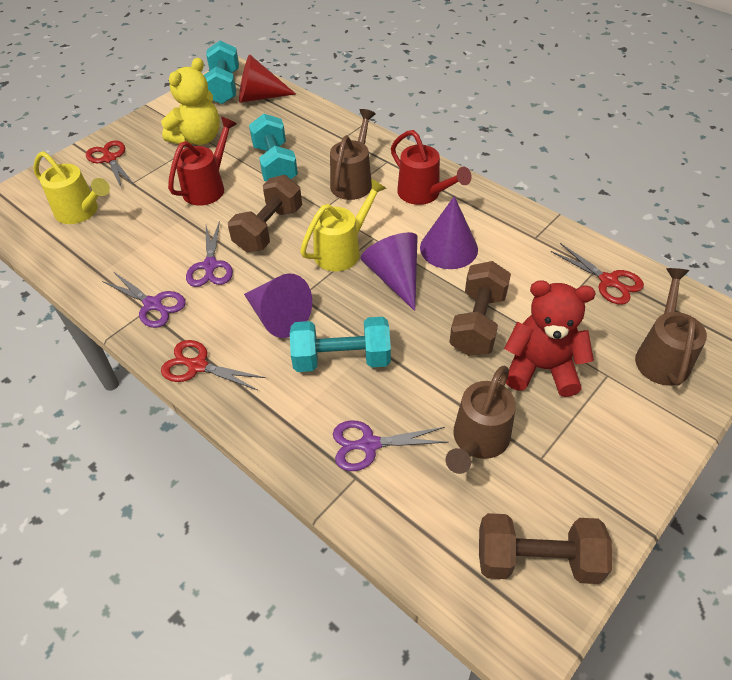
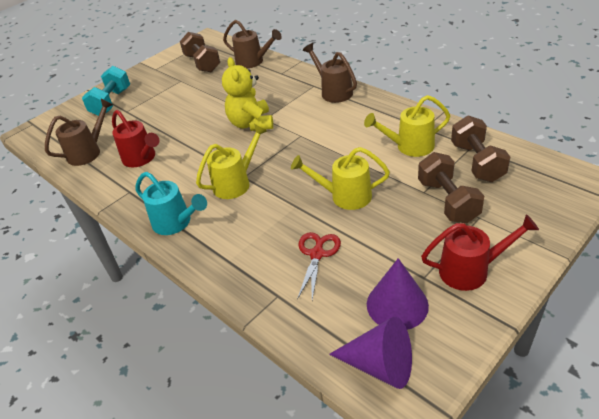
purple cone: 3 -> 2
purple scissors: 3 -> 0
red cone: 1 -> 0
red scissors: 3 -> 1
red teddy bear: 1 -> 0
turquoise dumbbell: 3 -> 1
turquoise watering can: 0 -> 1
yellow watering can: 2 -> 3

